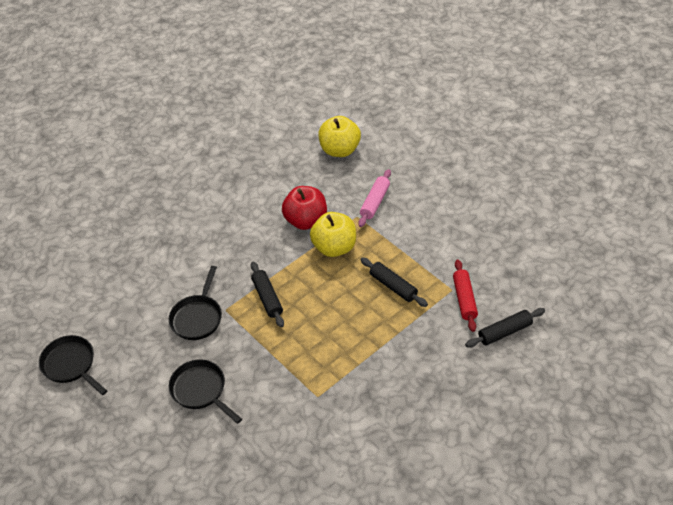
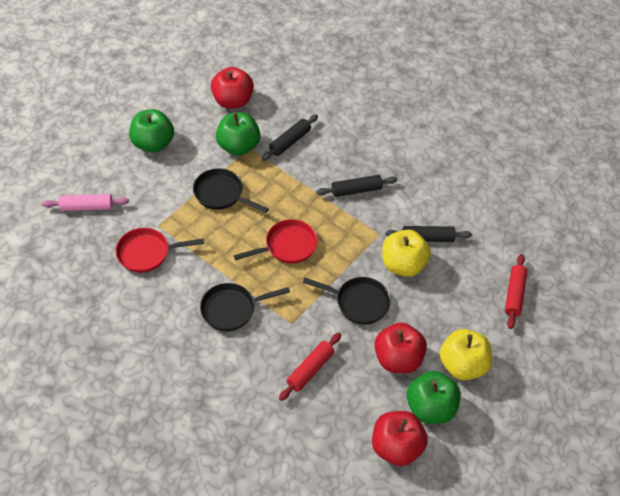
green apple: 0 -> 3
red apple: 1 -> 3
red pan: 0 -> 2
red rolling pin: 1 -> 2

